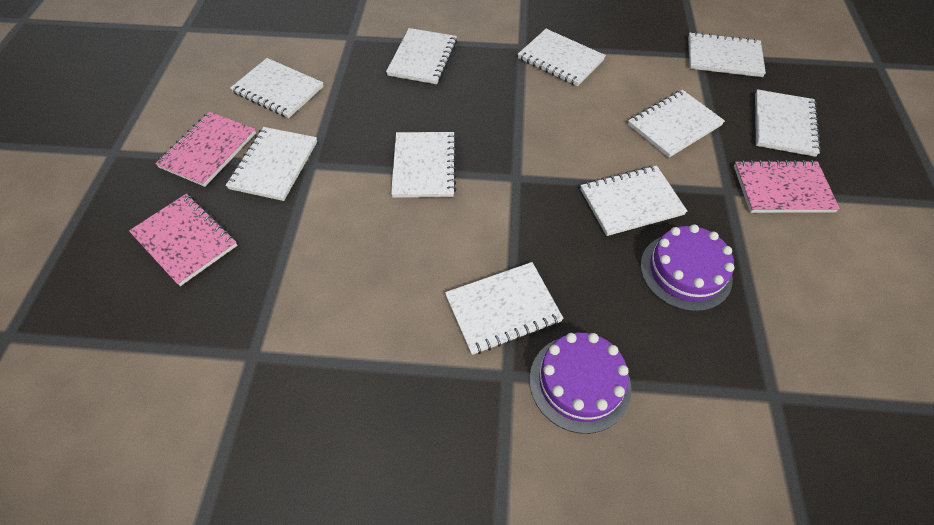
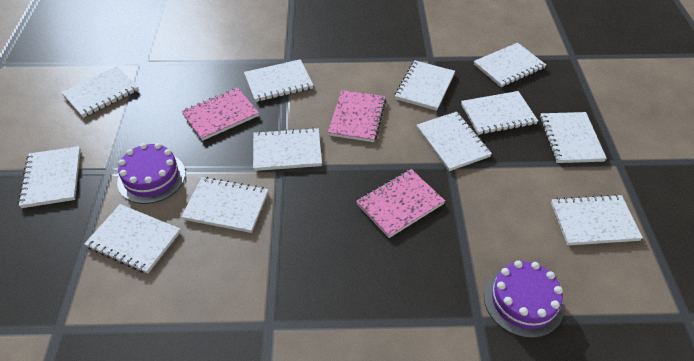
white notebook: 10 -> 12

